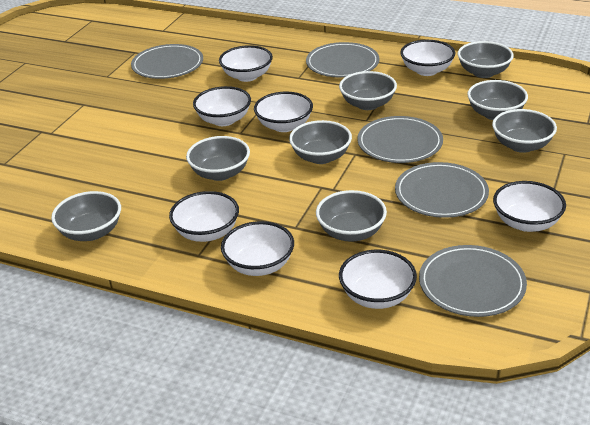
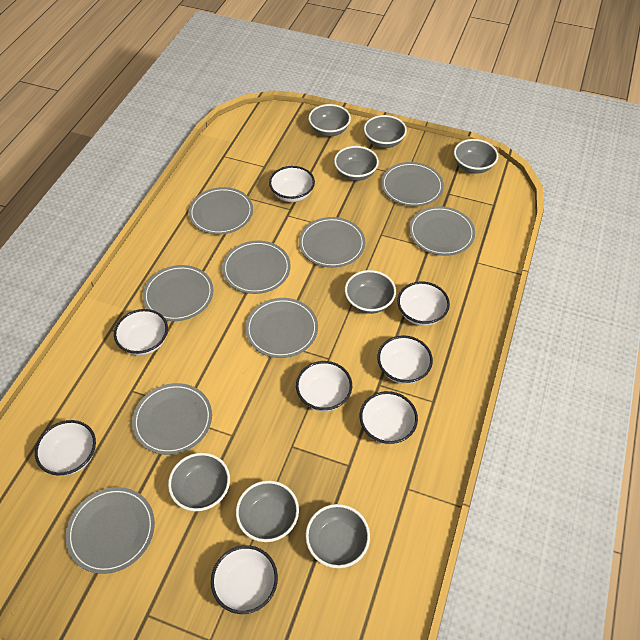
grey plate: 5 -> 9

